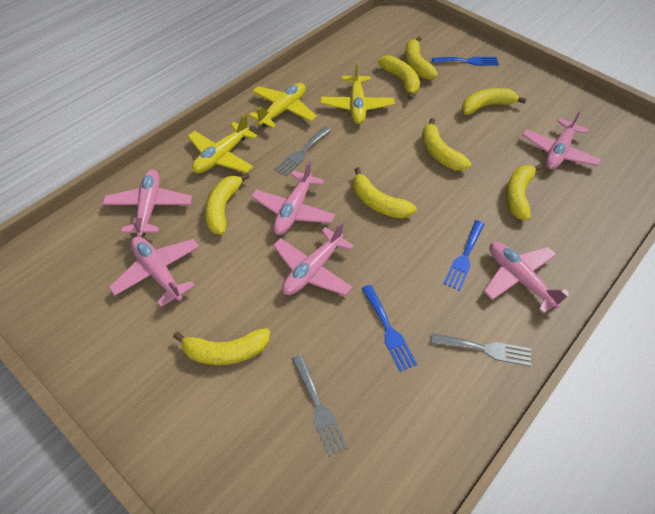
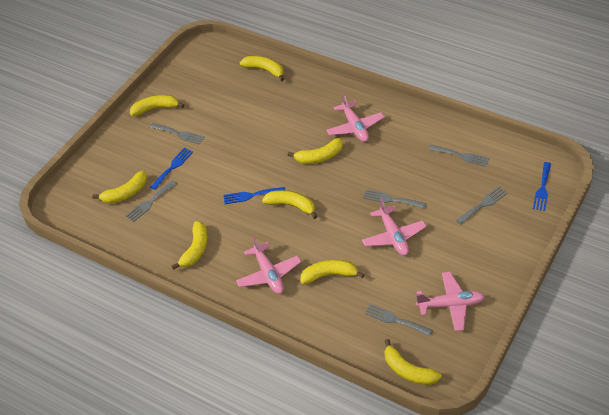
grey fork: 3 -> 6
pink plane: 6 -> 4
yellow plane: 3 -> 0

